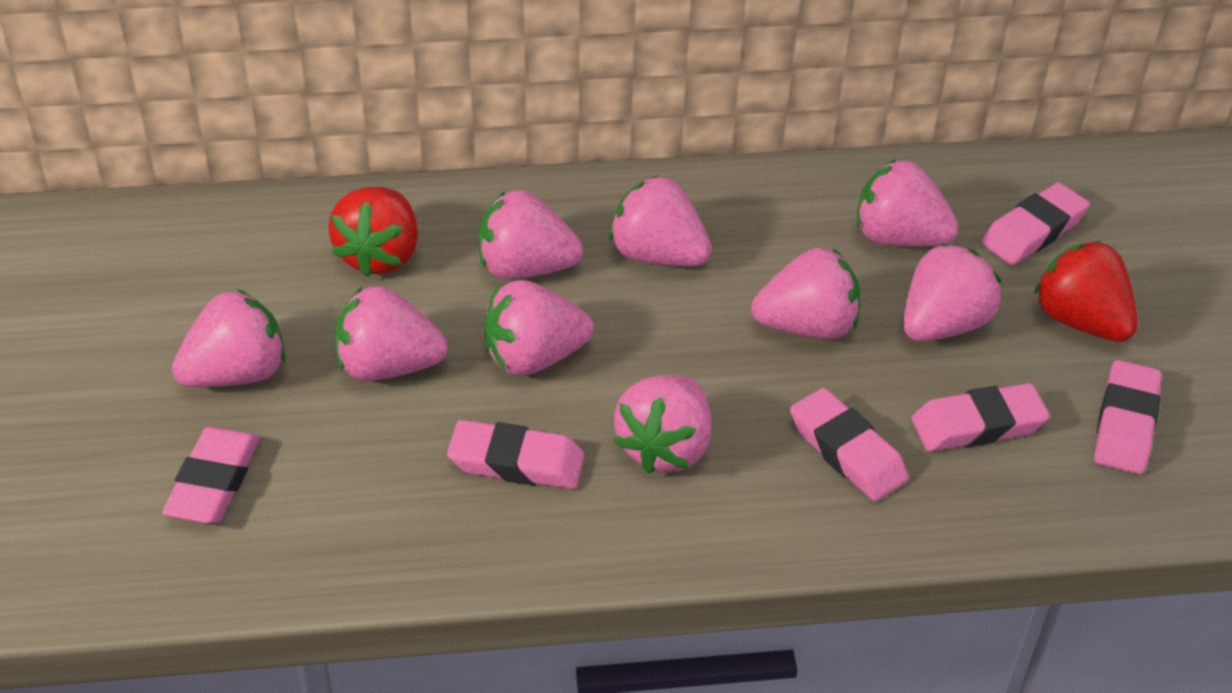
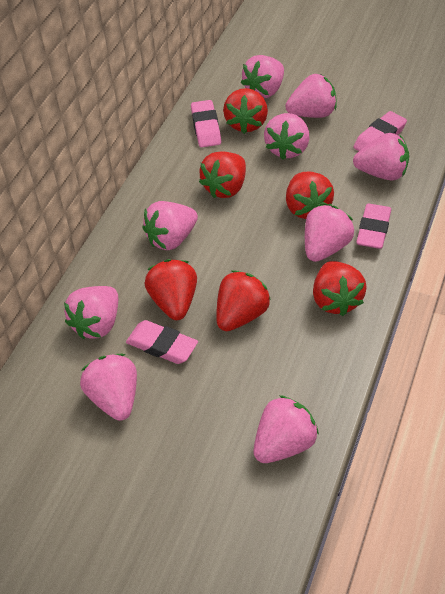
pink eraser: 6 -> 4
red strawberry: 2 -> 6

